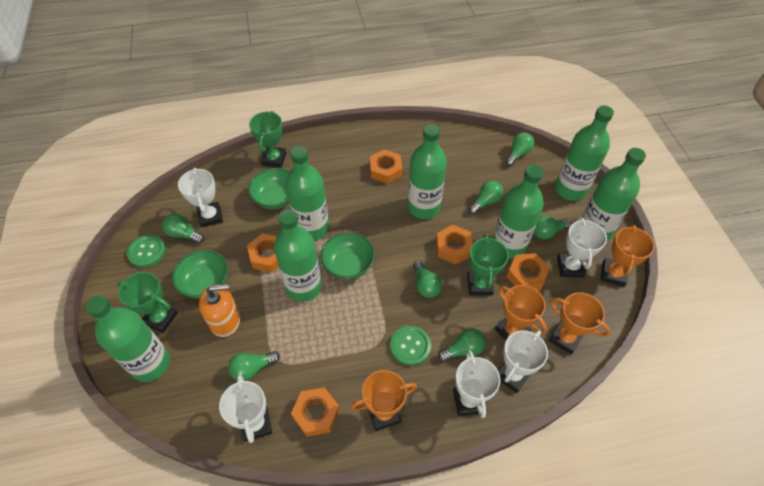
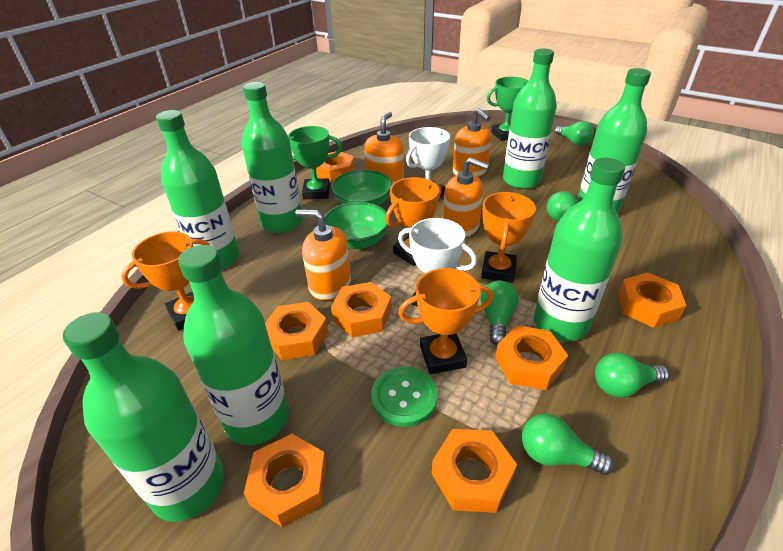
green bowl: 3 -> 2
green button: 2 -> 1
green light bulb: 7 -> 5
green trophy: 3 -> 2
orange nut: 5 -> 7
orange soap dispenser: 1 -> 4
white trophy: 5 -> 2

